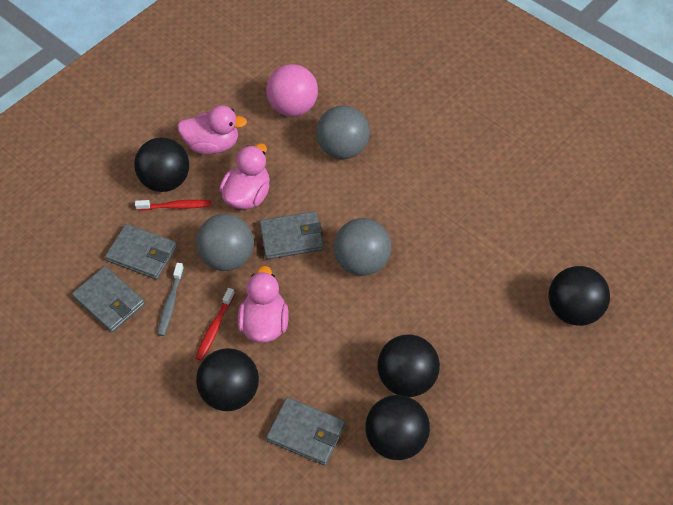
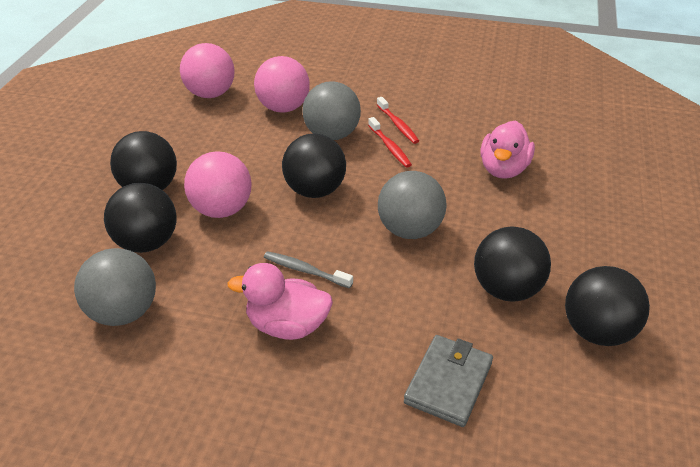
grey wallet: 4 -> 1
pink ball: 1 -> 3
pink duck: 3 -> 2

